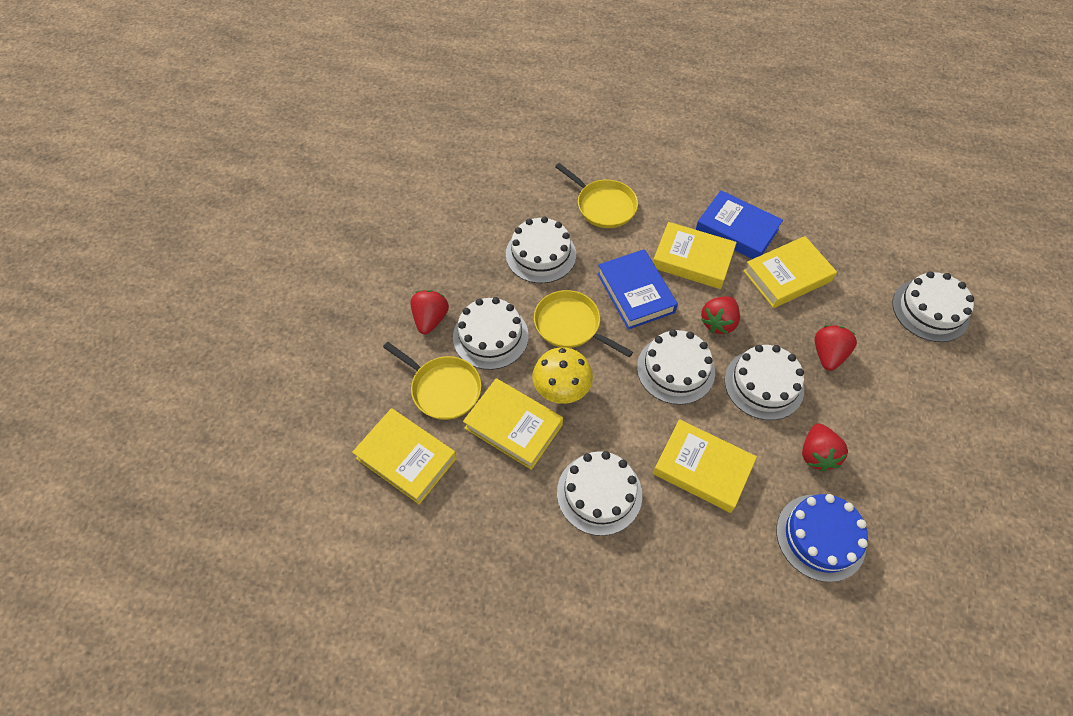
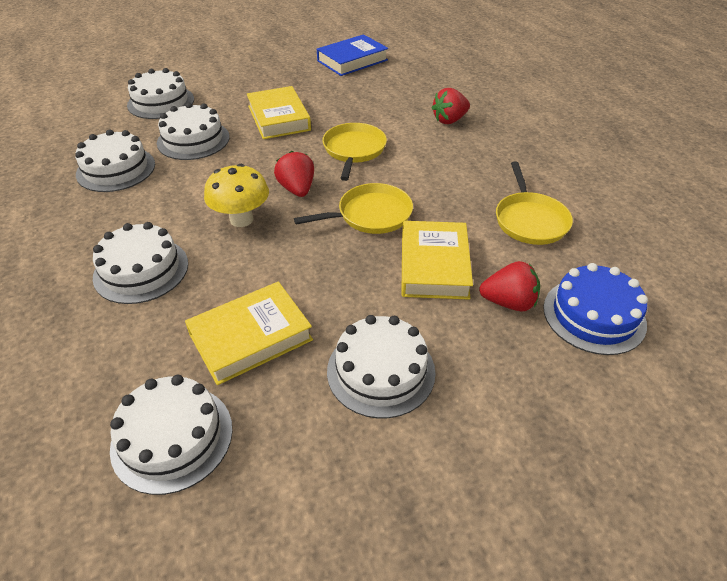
blue book: 2 -> 1
red strawberry: 4 -> 3
yellow book: 5 -> 3

